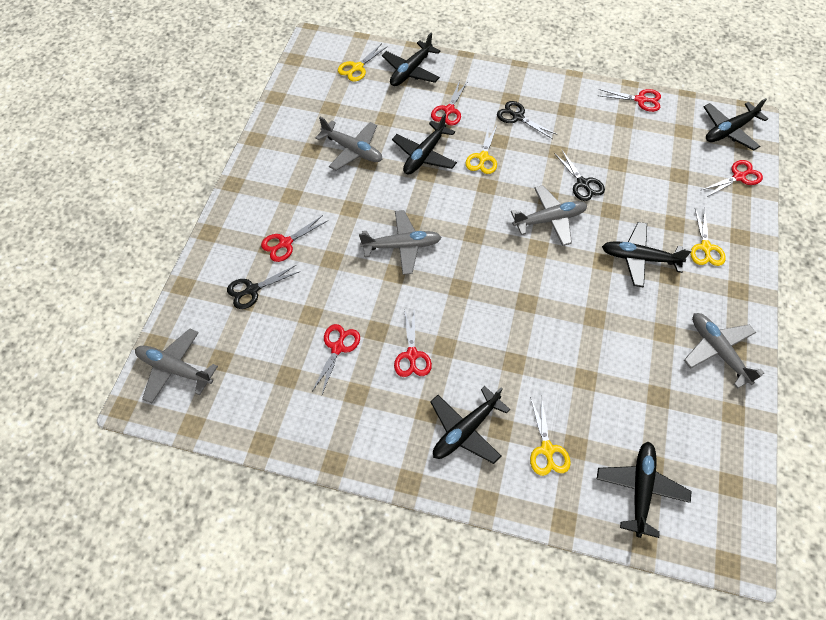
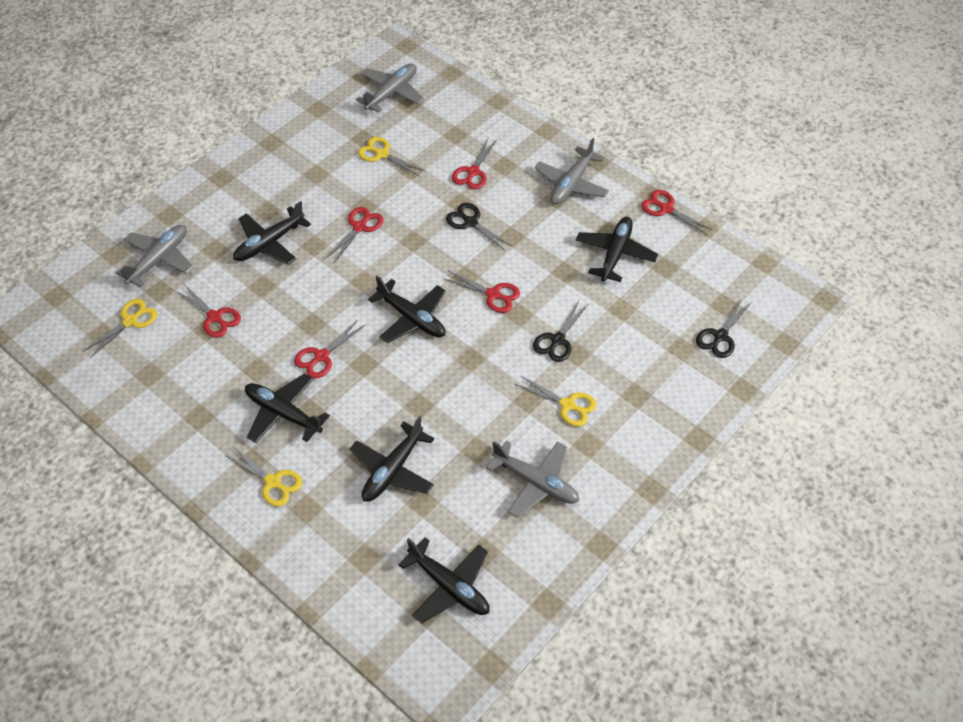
grey plane: 5 -> 4

